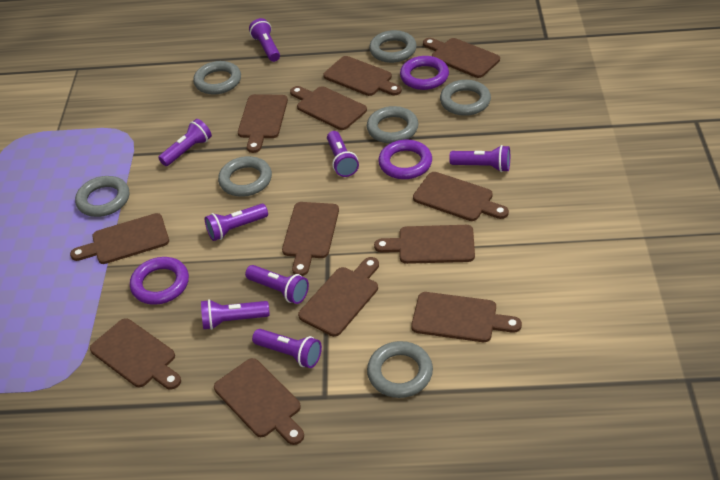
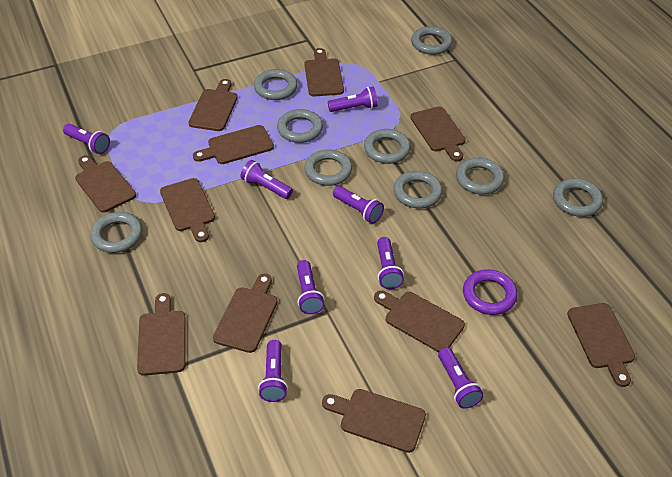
brown cutting board: 12 -> 11
grey ring: 7 -> 9
purple ring: 3 -> 1

